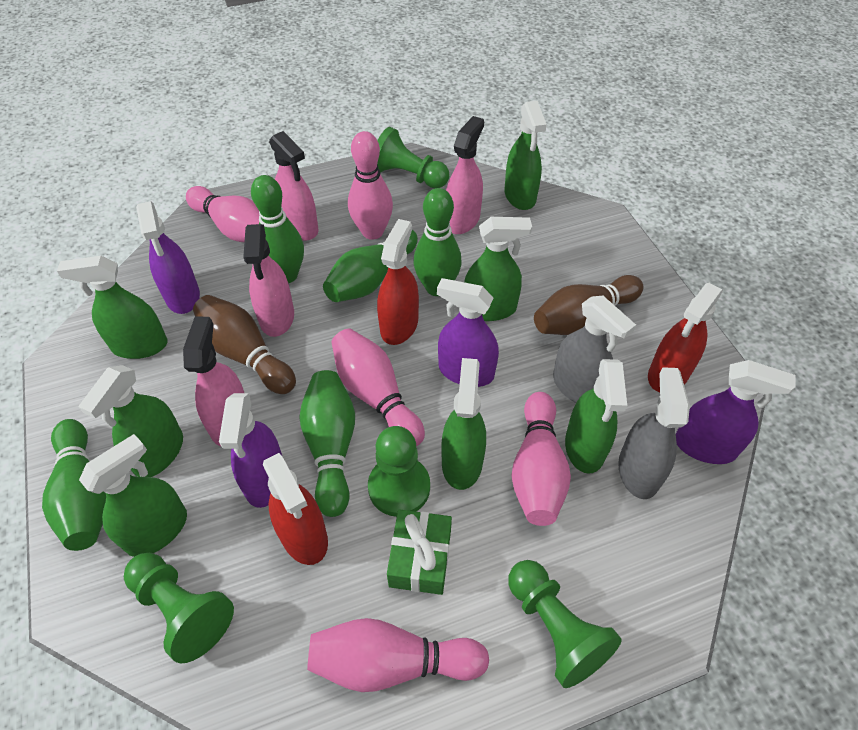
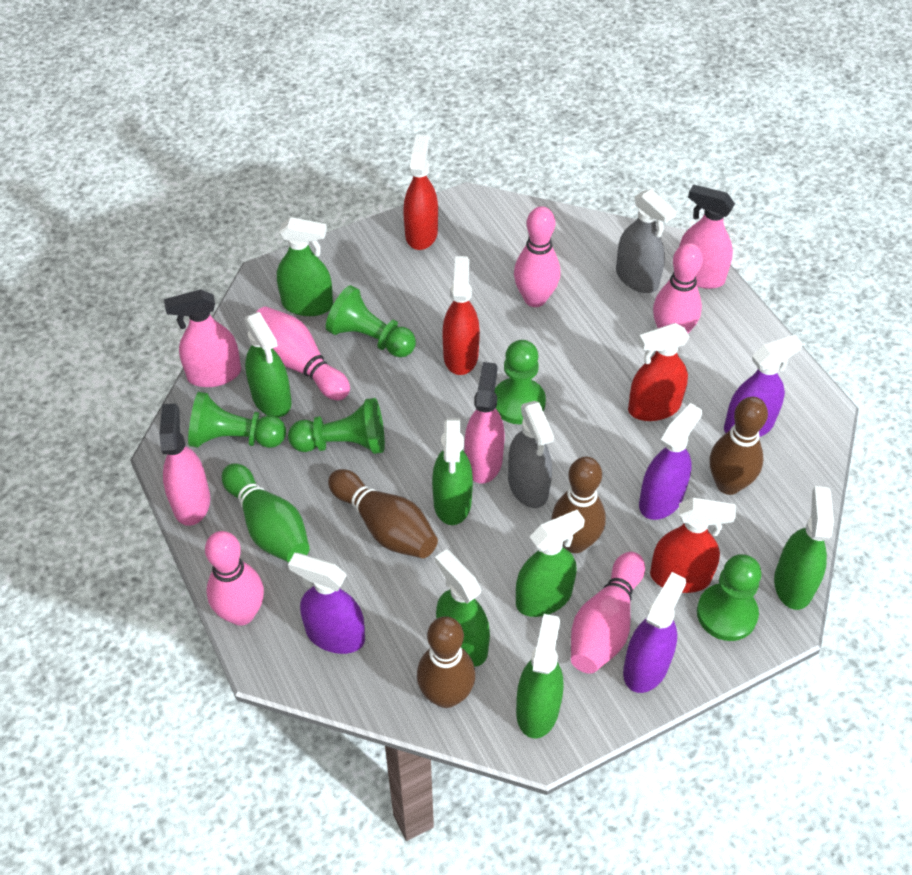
brown bowling pin: 2 -> 4
green bowling pin: 5 -> 1
green gift: 1 -> 0
green pawn: 4 -> 5
red spray bottle: 3 -> 4

